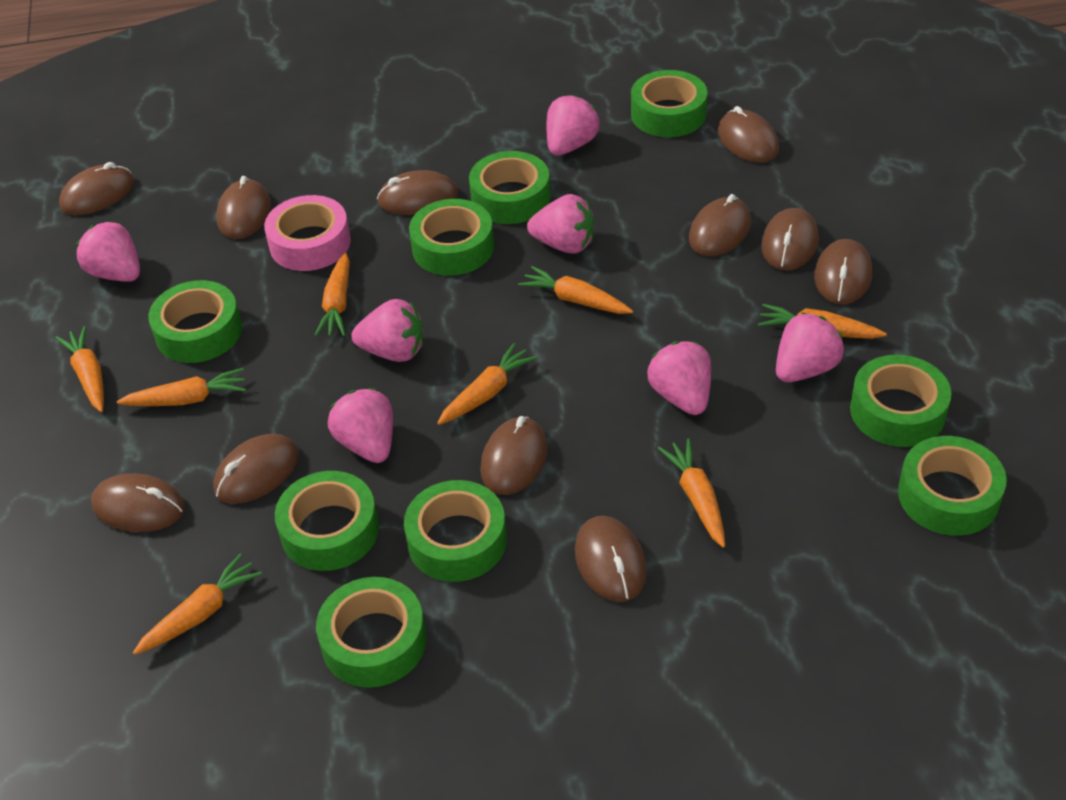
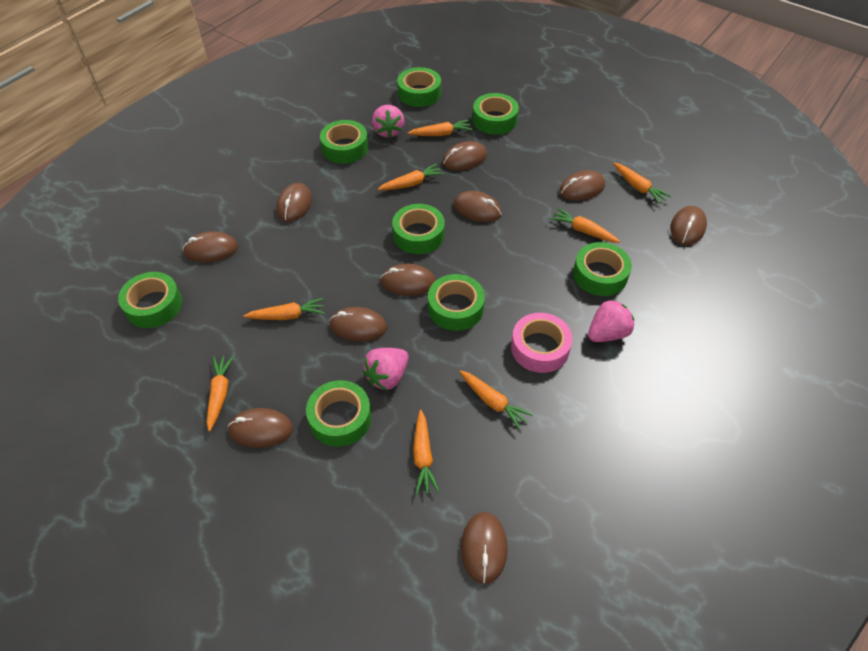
brown mouse: 11 -> 10
green tape: 9 -> 8
pink strawberry: 7 -> 3

